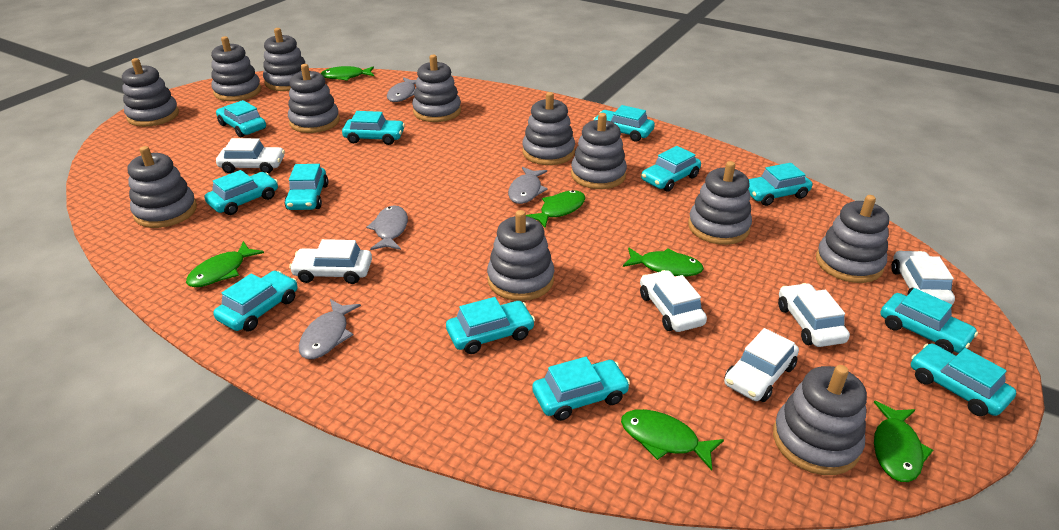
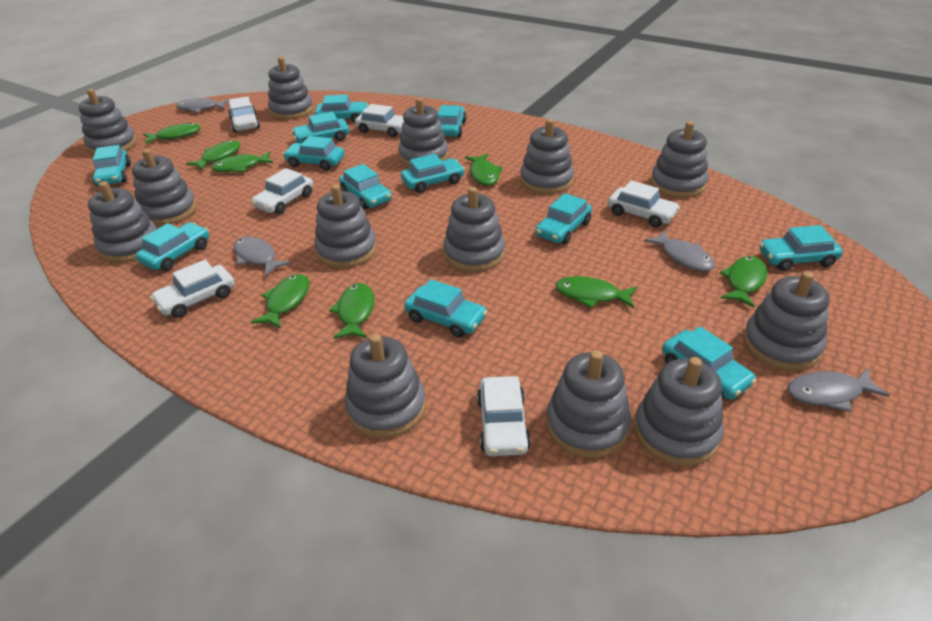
green fish: 6 -> 8
grey stacking toy: 12 -> 13

